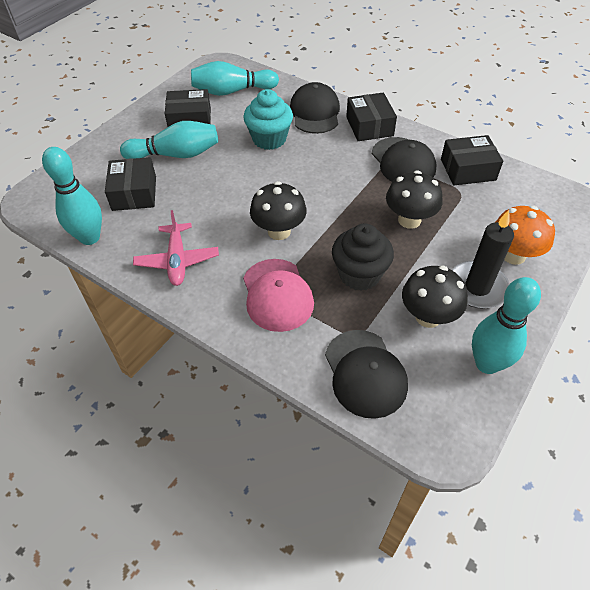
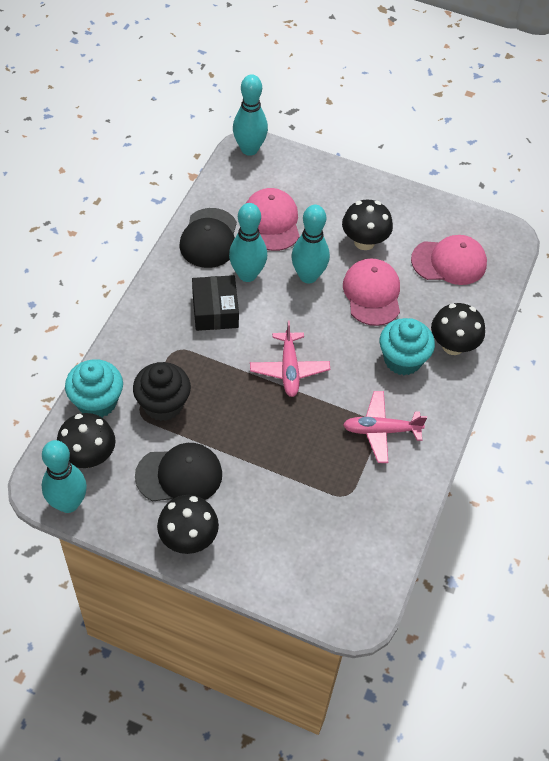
black box: 4 -> 1
black candle: 1 -> 0
black cap: 3 -> 2
black mushroom: 3 -> 4
orange mushroom: 1 -> 0
pink cap: 1 -> 3
pink plane: 1 -> 2
turquoise cupcake: 1 -> 2

